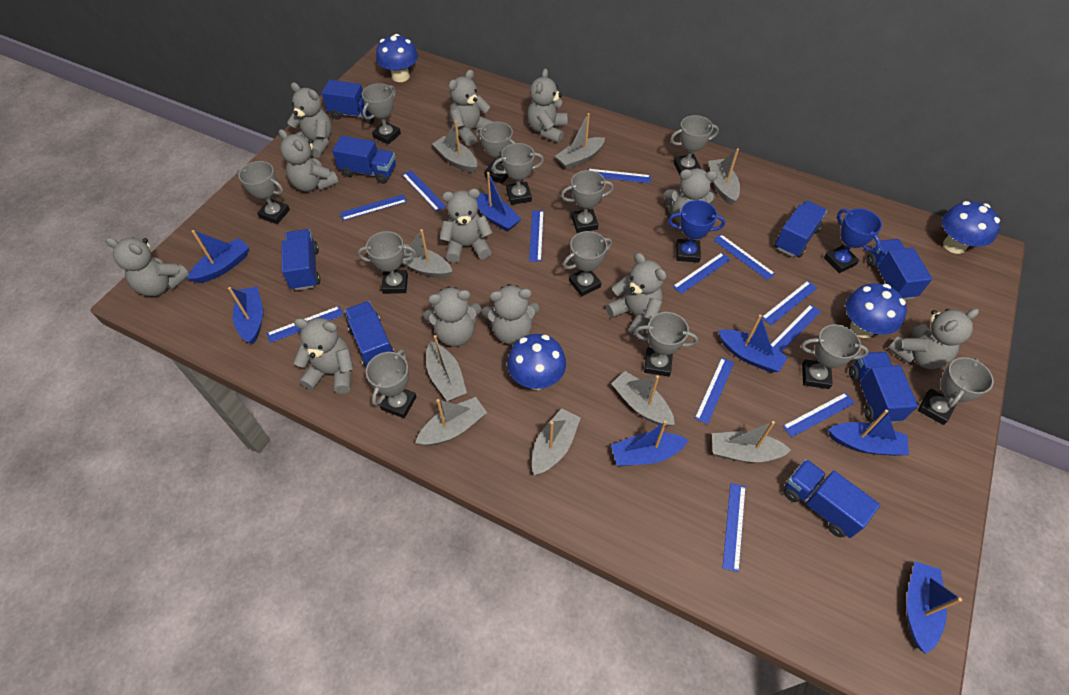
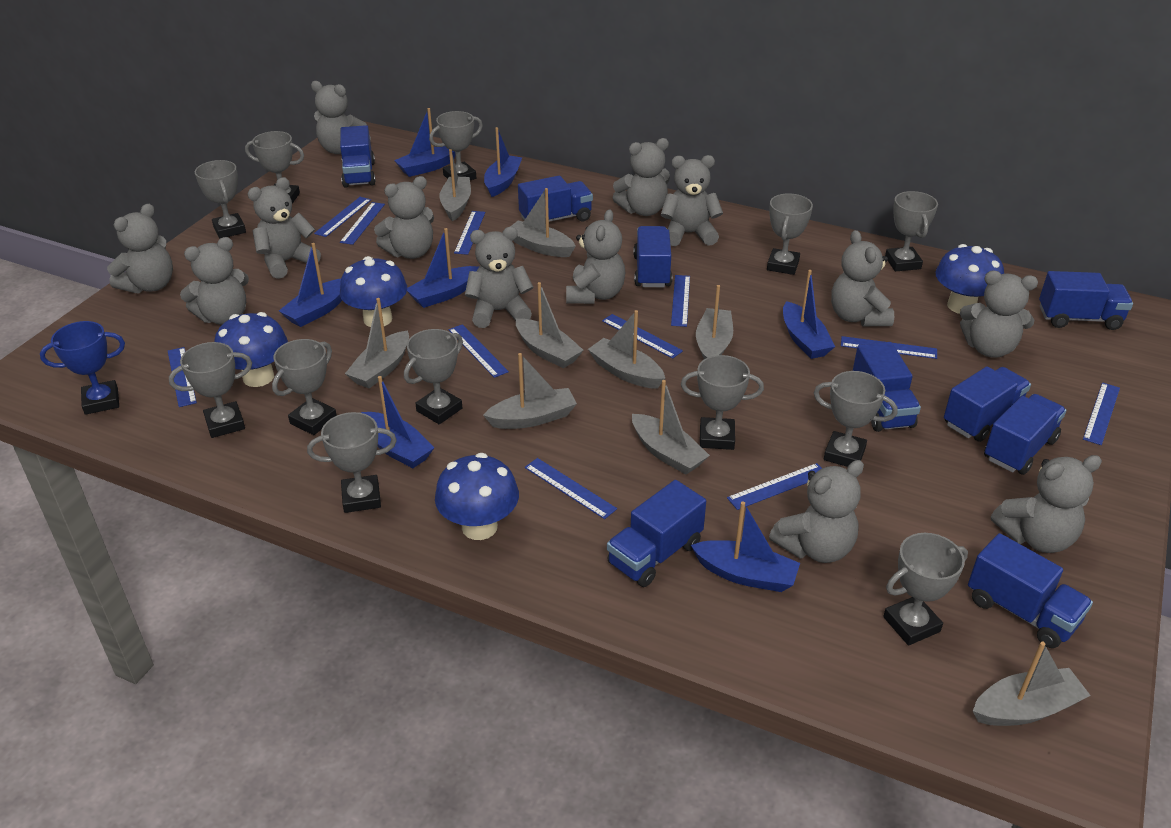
blue ruler: 12 -> 11
blue trophy: 2 -> 1
blue truck: 8 -> 9
grey teddy bear: 12 -> 13

